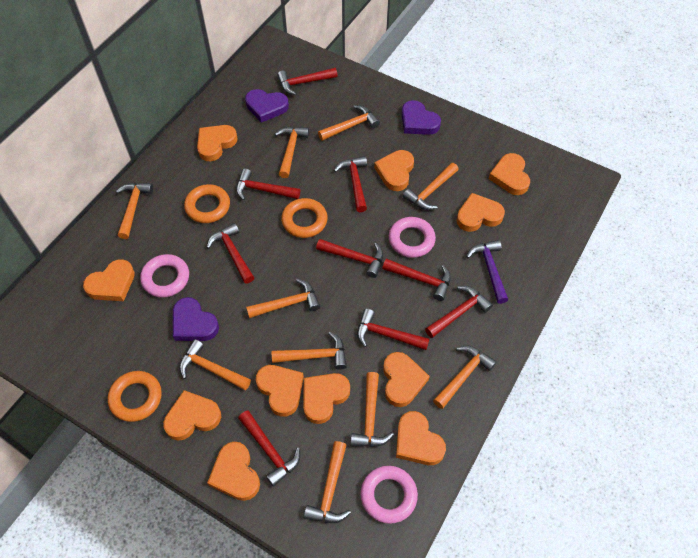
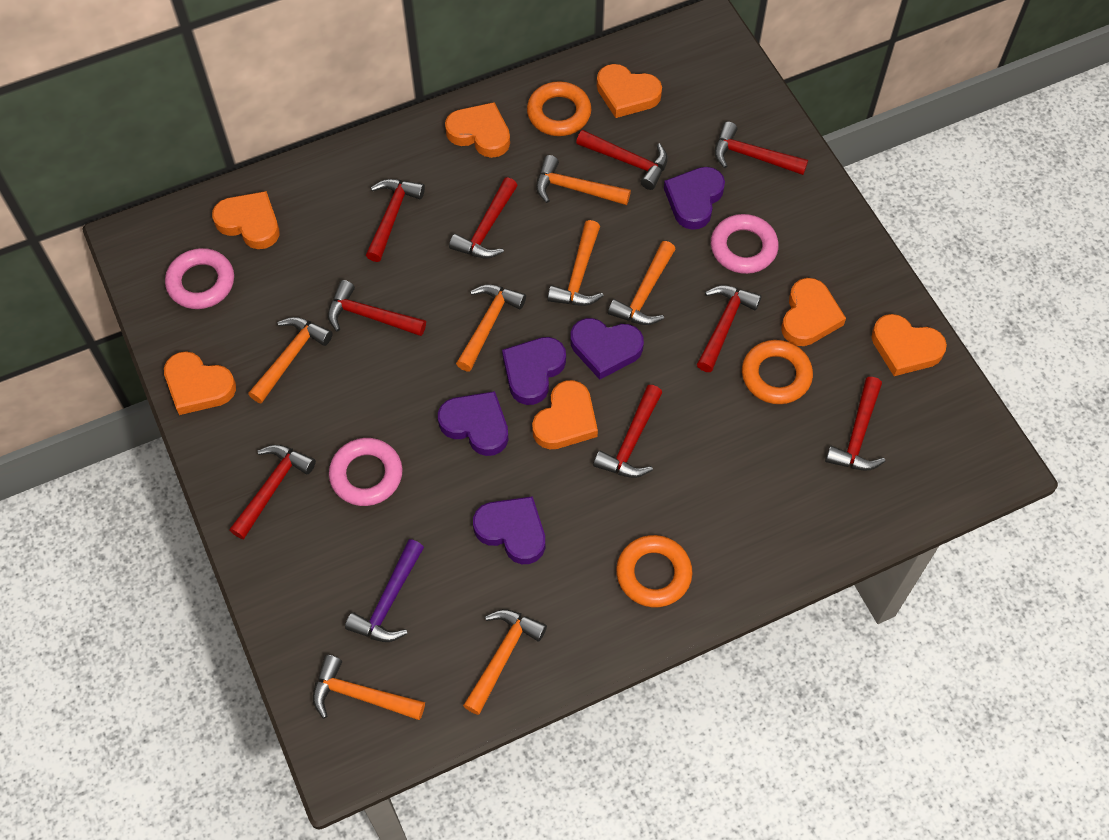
orange hammer: 10 -> 7
orange heart: 11 -> 7
purple heart: 3 -> 5

